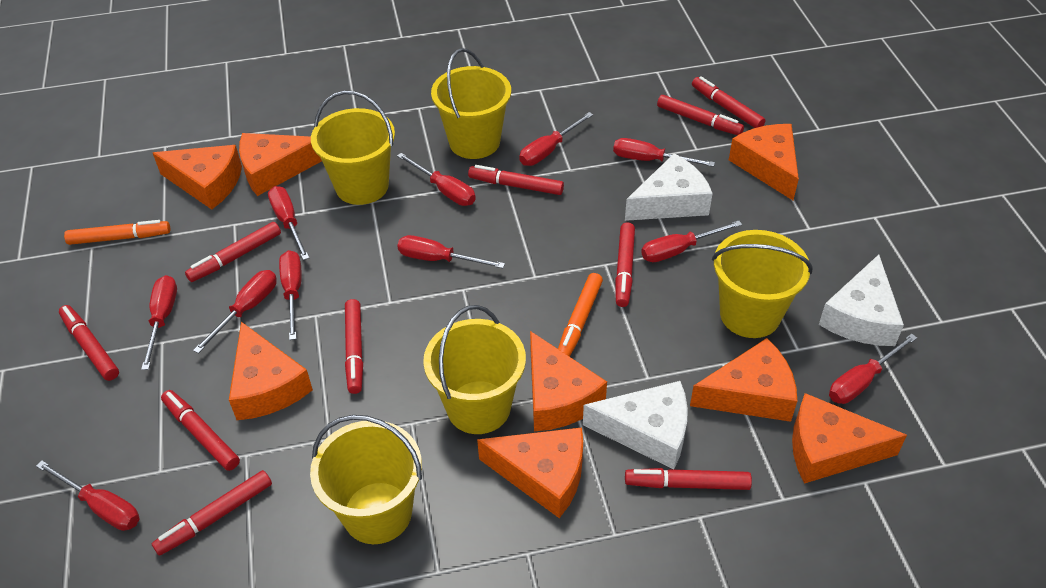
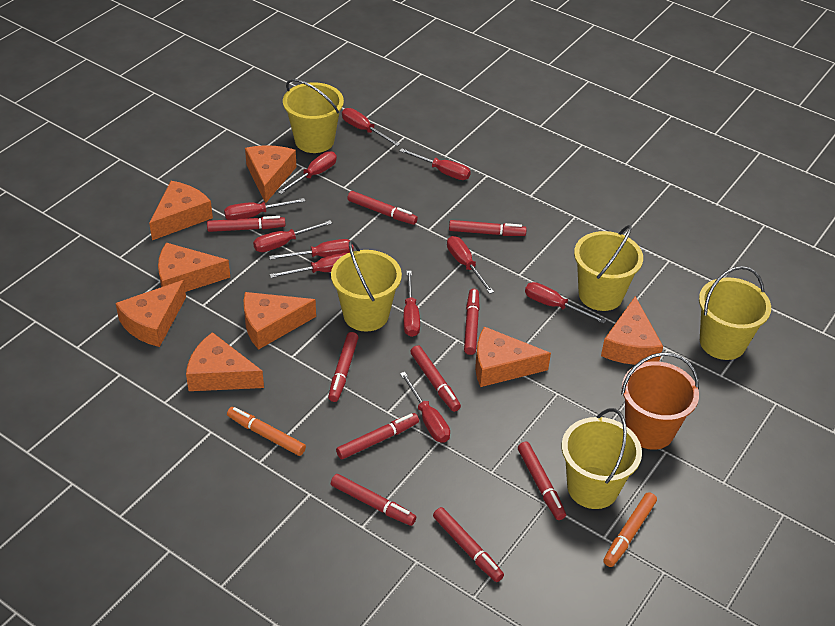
orange bucket: 0 -> 1
white cheese: 3 -> 0

